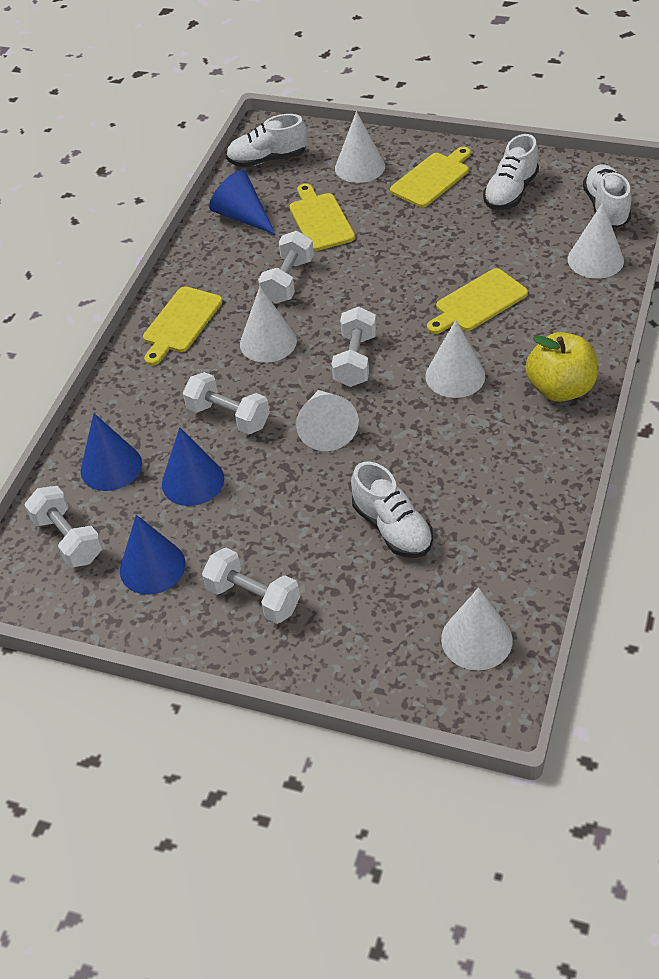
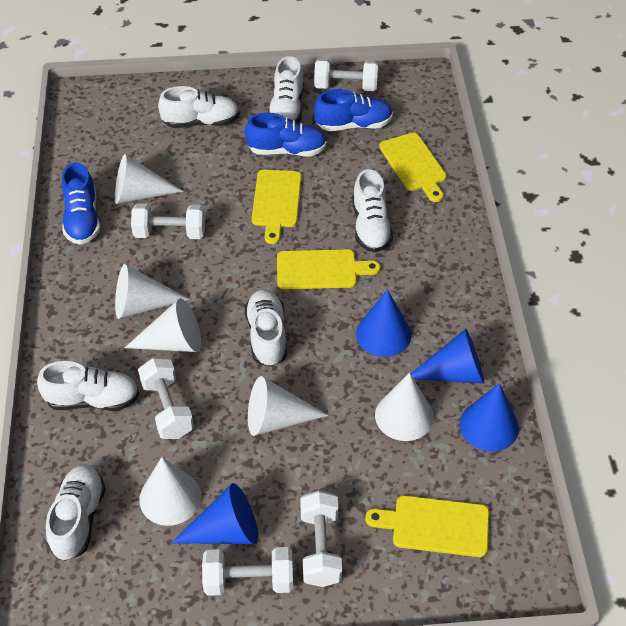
blue shoe: 0 -> 3
white shoe: 4 -> 6
yellow apple: 1 -> 0

